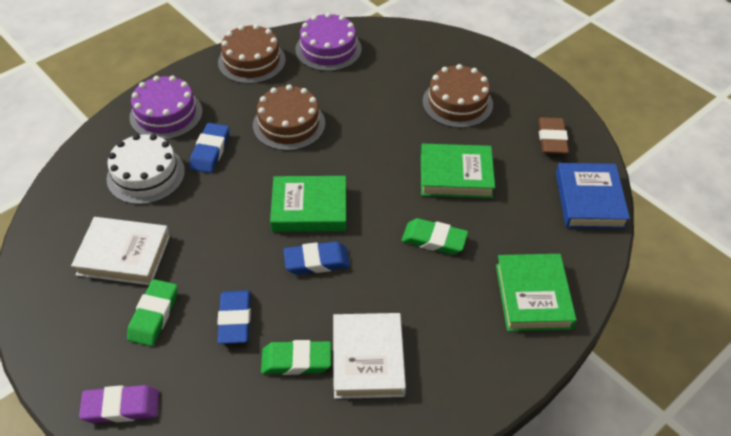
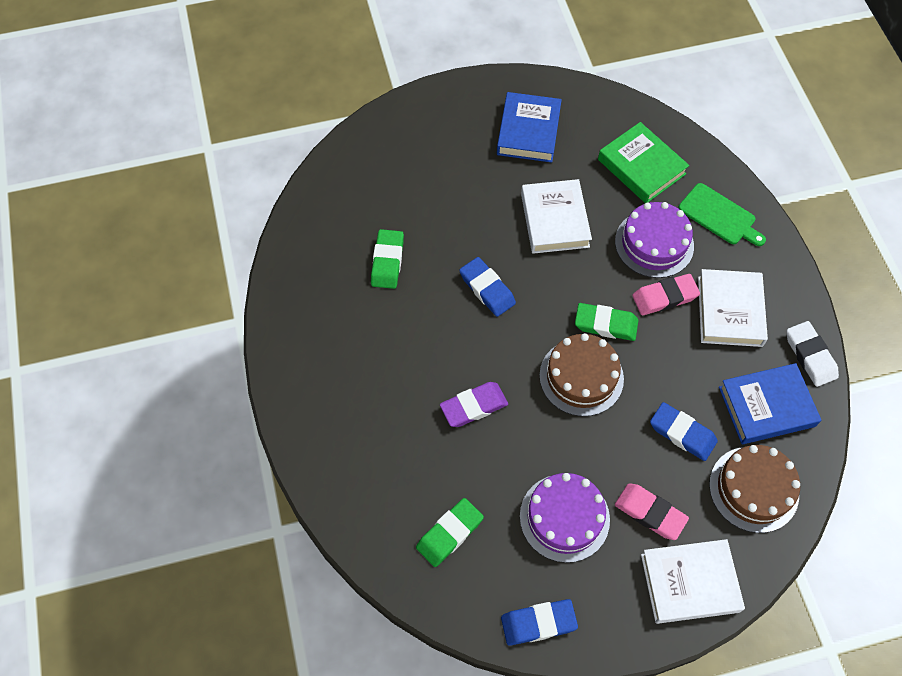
blue book: 1 -> 2
brown cake: 3 -> 2
brown eraser: 1 -> 0
green book: 3 -> 1
green cutting board: 0 -> 1
pink eraser: 0 -> 2
white book: 2 -> 3
white cake: 1 -> 0
white eraser: 0 -> 1

